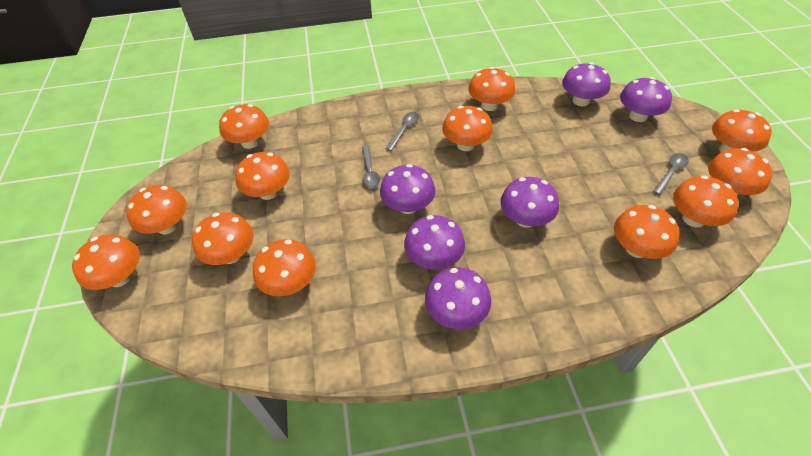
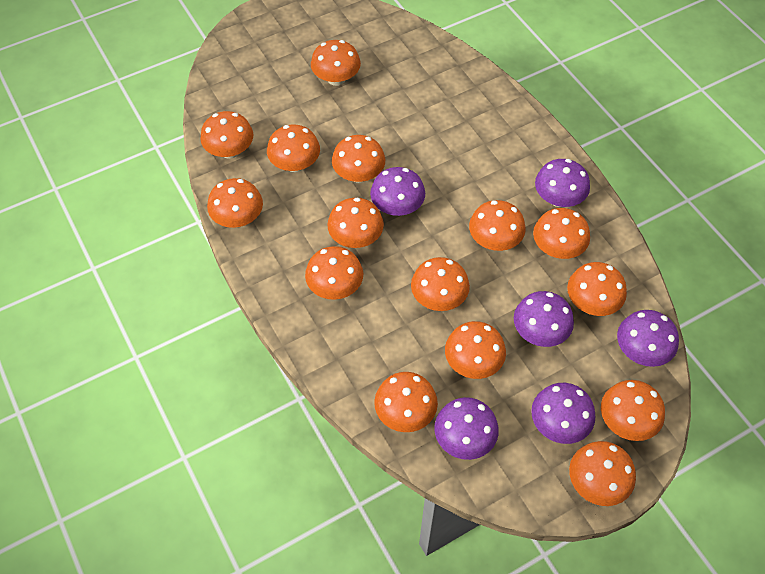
grey spoon: 3 -> 0
orange mushroom: 12 -> 15

